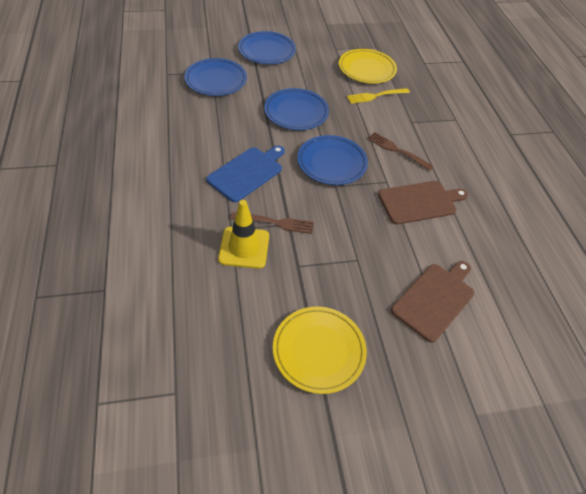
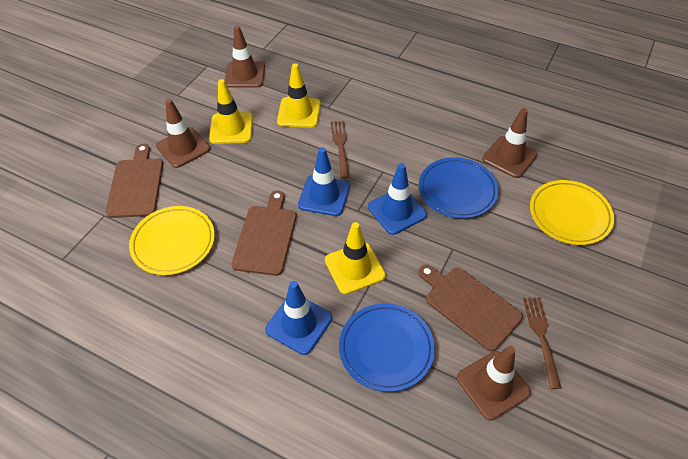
blue cutting board: 1 -> 0
blue plate: 4 -> 2
blue traffic cone: 0 -> 3
brown cutting board: 2 -> 3
brown traffic cone: 0 -> 4
yellow fork: 1 -> 0
yellow traffic cone: 1 -> 3

